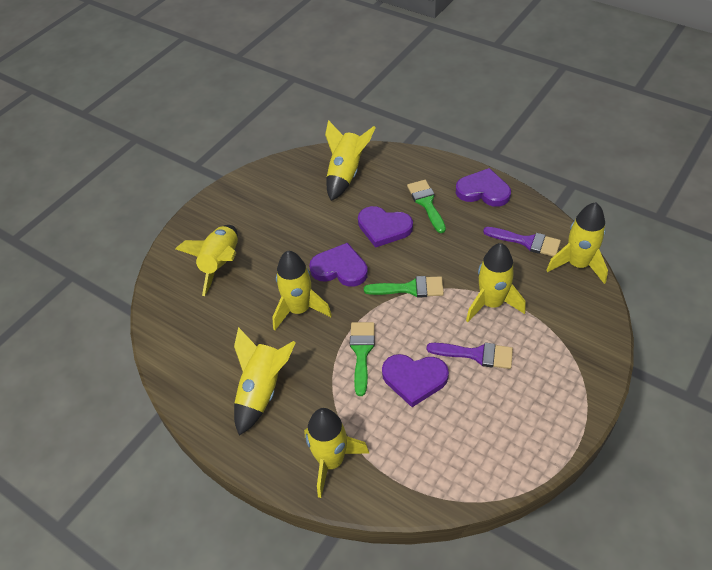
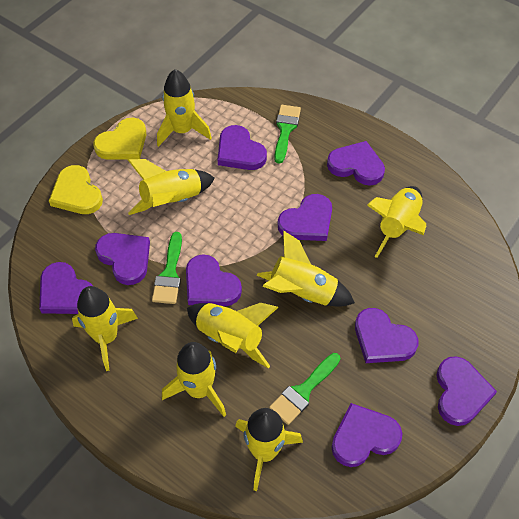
purple brush: 2 -> 0
purple heart: 4 -> 9
yellow heart: 0 -> 2
yellow rocket: 7 -> 8

